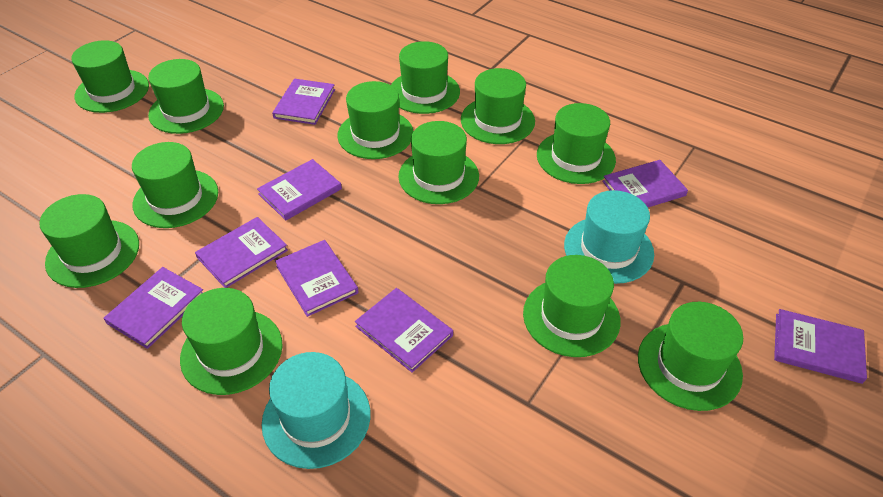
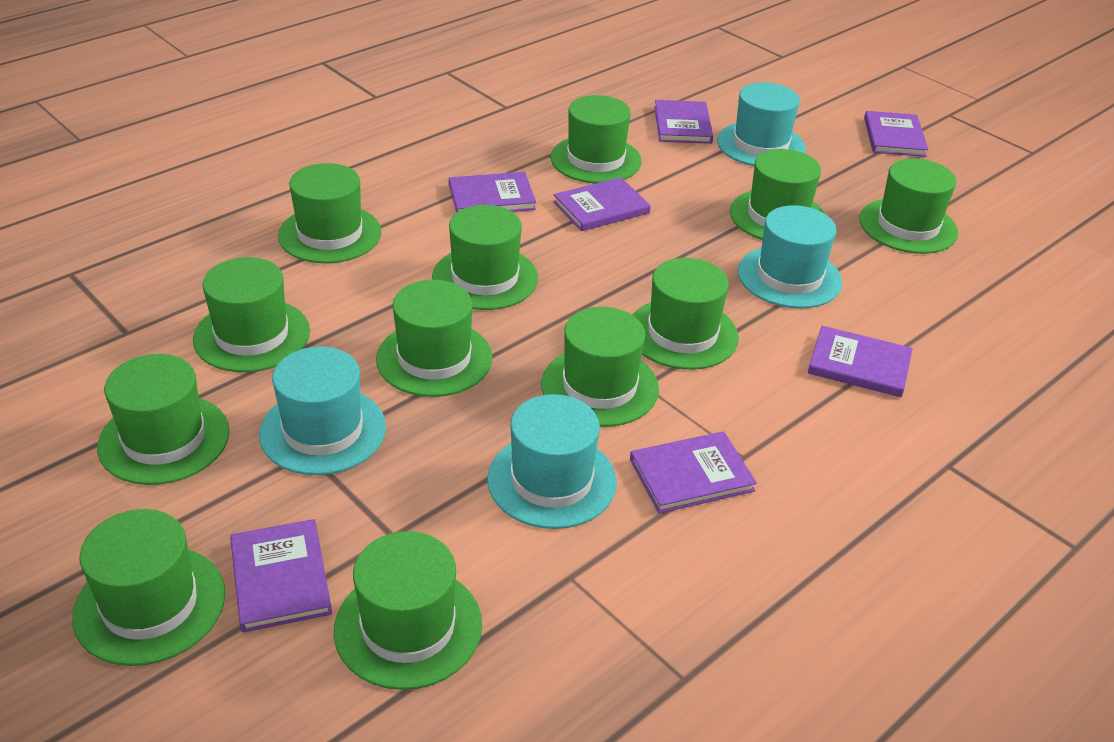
purple book: 8 -> 7
turquoise hat: 2 -> 4

